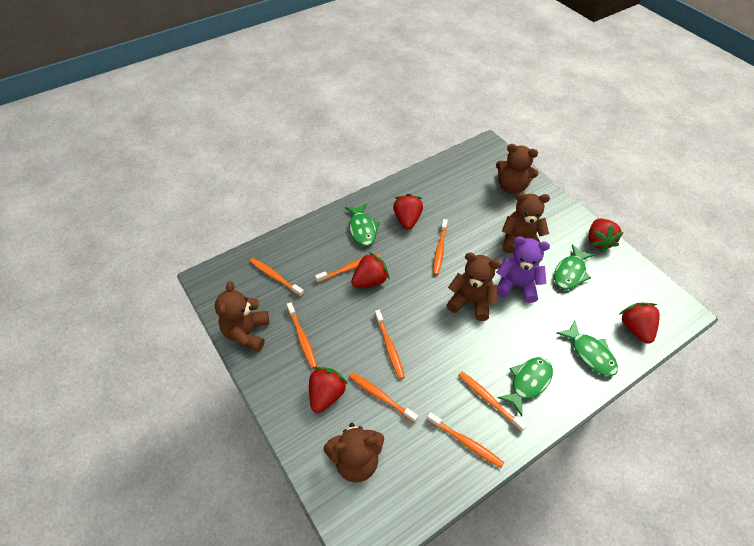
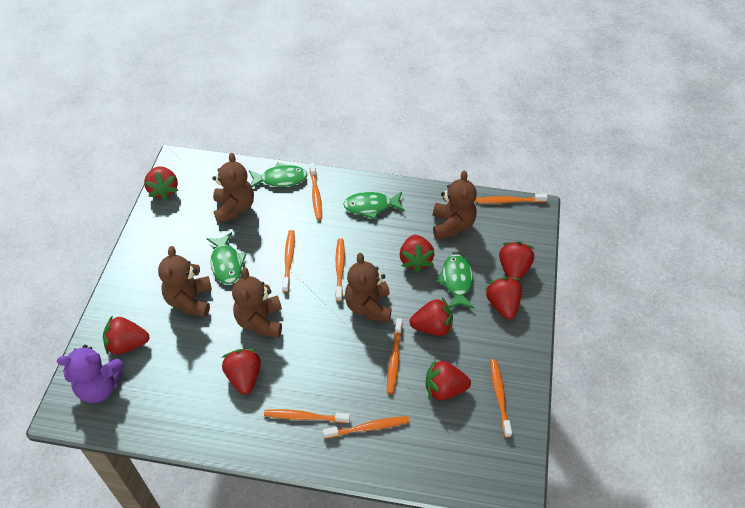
red strawberry: 5 -> 8

